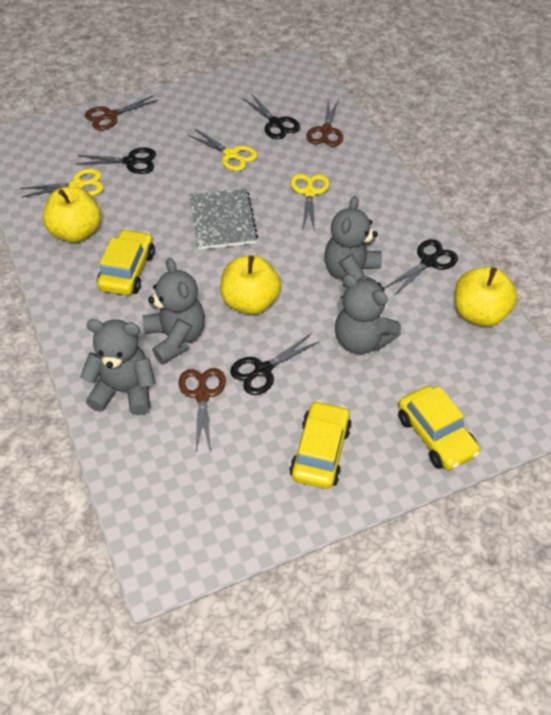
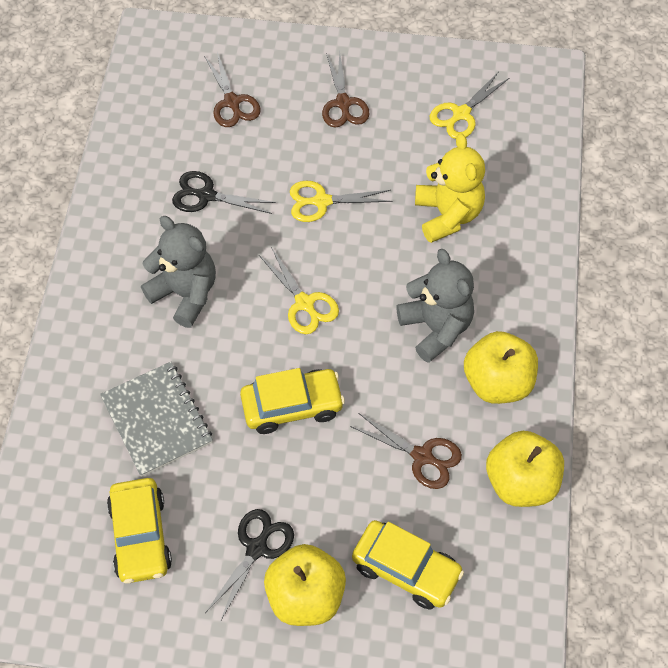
black scissors: 4 -> 2
grey teddy bear: 4 -> 2
yellow teddy bear: 0 -> 1

